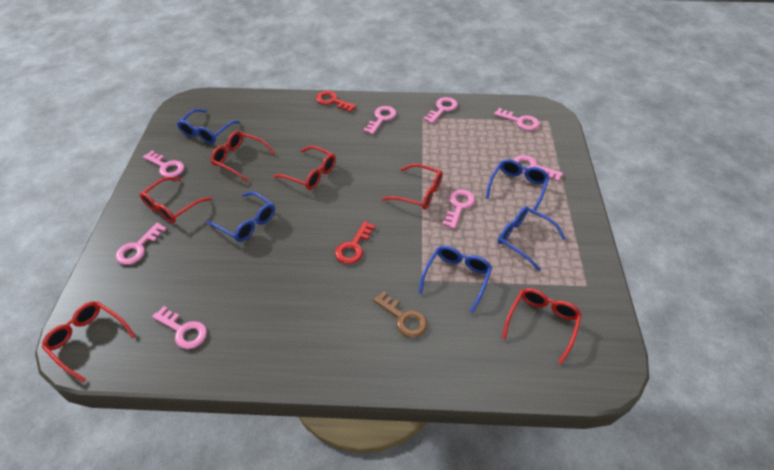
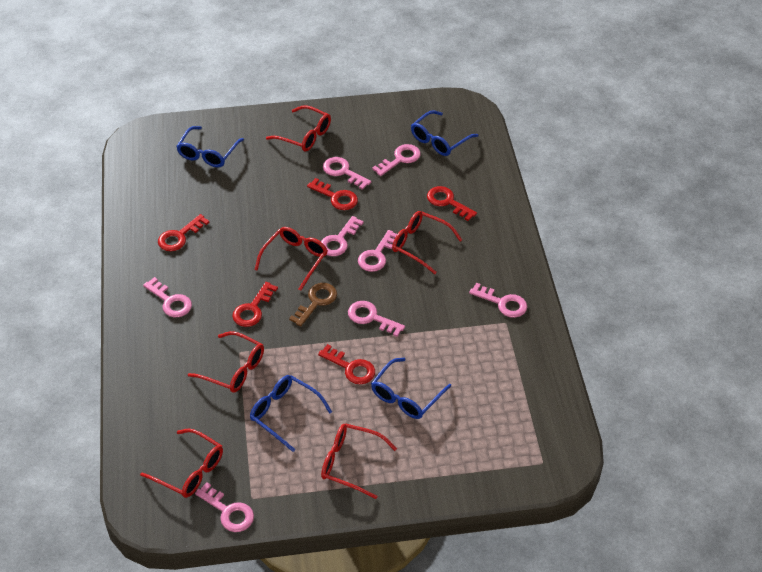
blue glasses: 5 -> 4
red key: 2 -> 5

